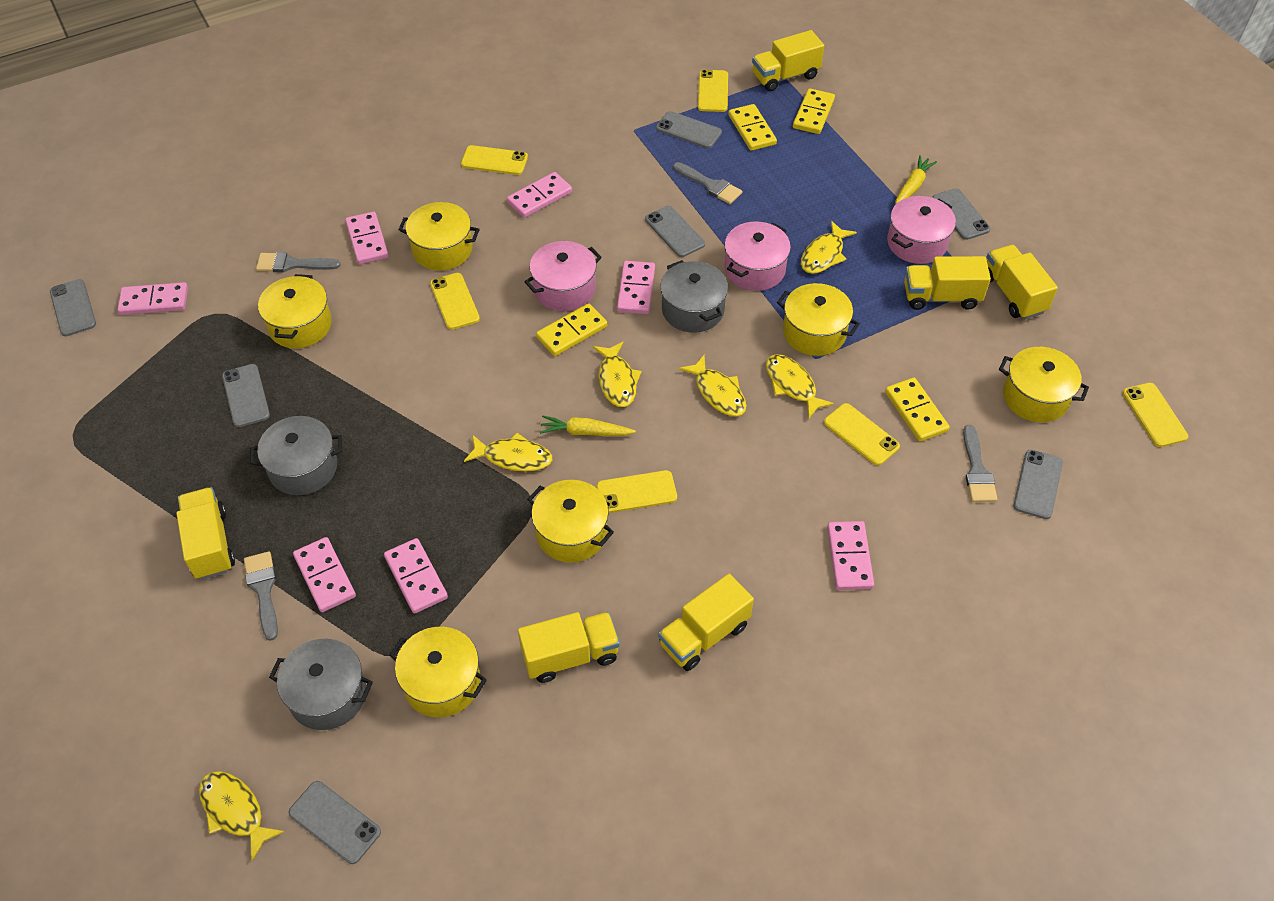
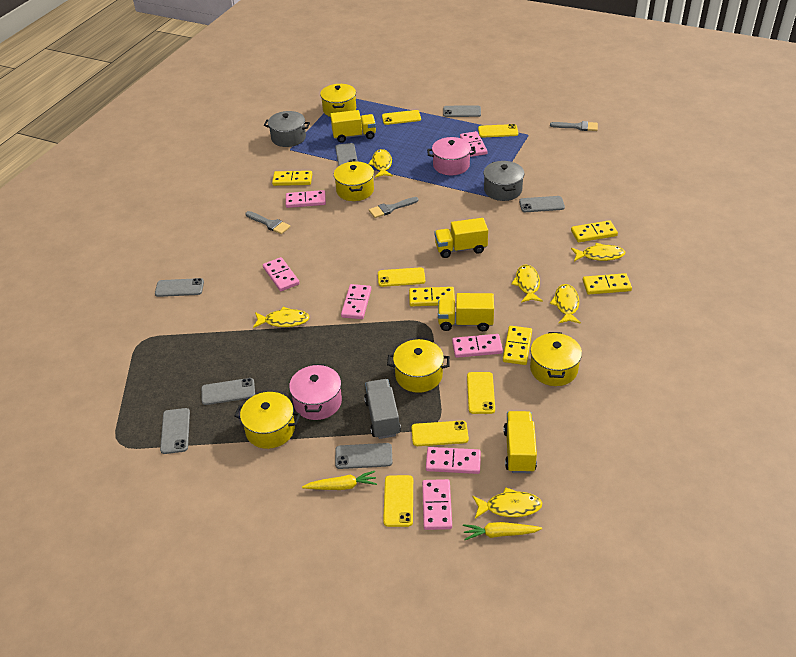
grey brush: 4 -> 3
grey pot: 3 -> 2
grey truck: 0 -> 1
pink pot: 3 -> 2
yellow domino: 4 -> 5
yellow pot: 6 -> 5
yellow truck: 6 -> 4

